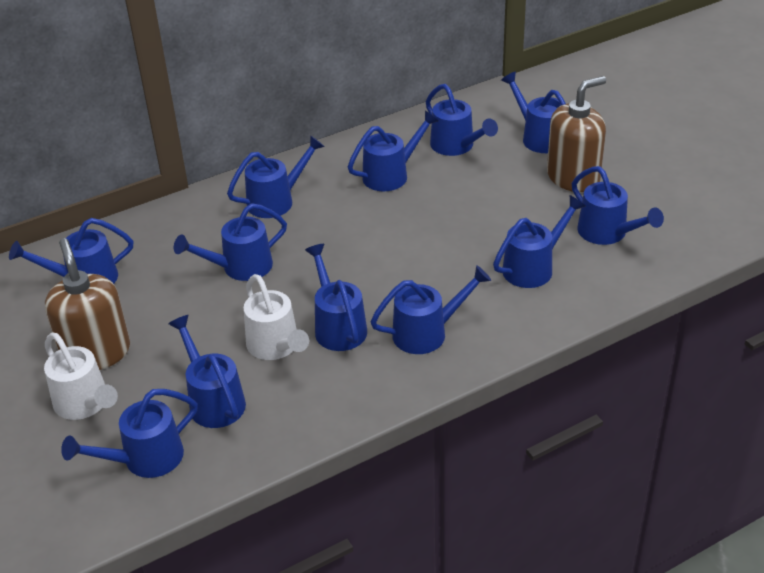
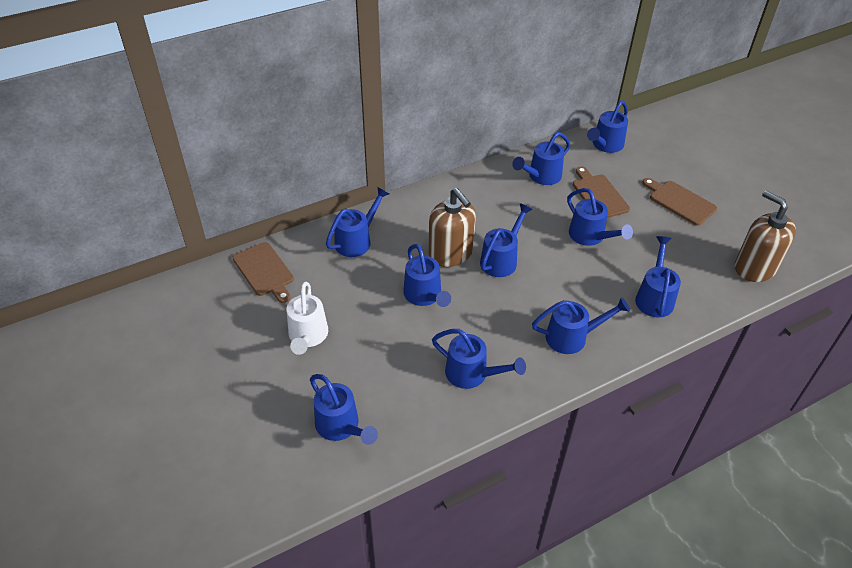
blue watering can: 12 -> 10
brown cutting board: 0 -> 3
white watering can: 2 -> 1

